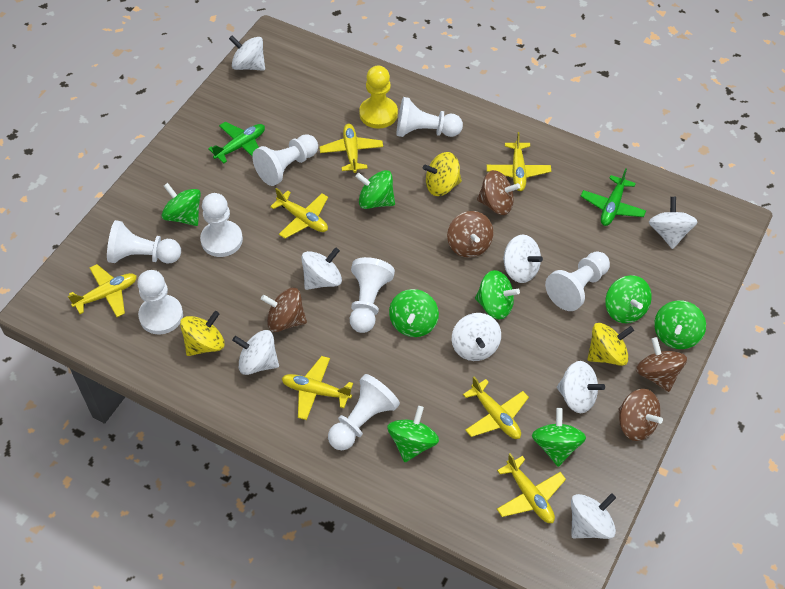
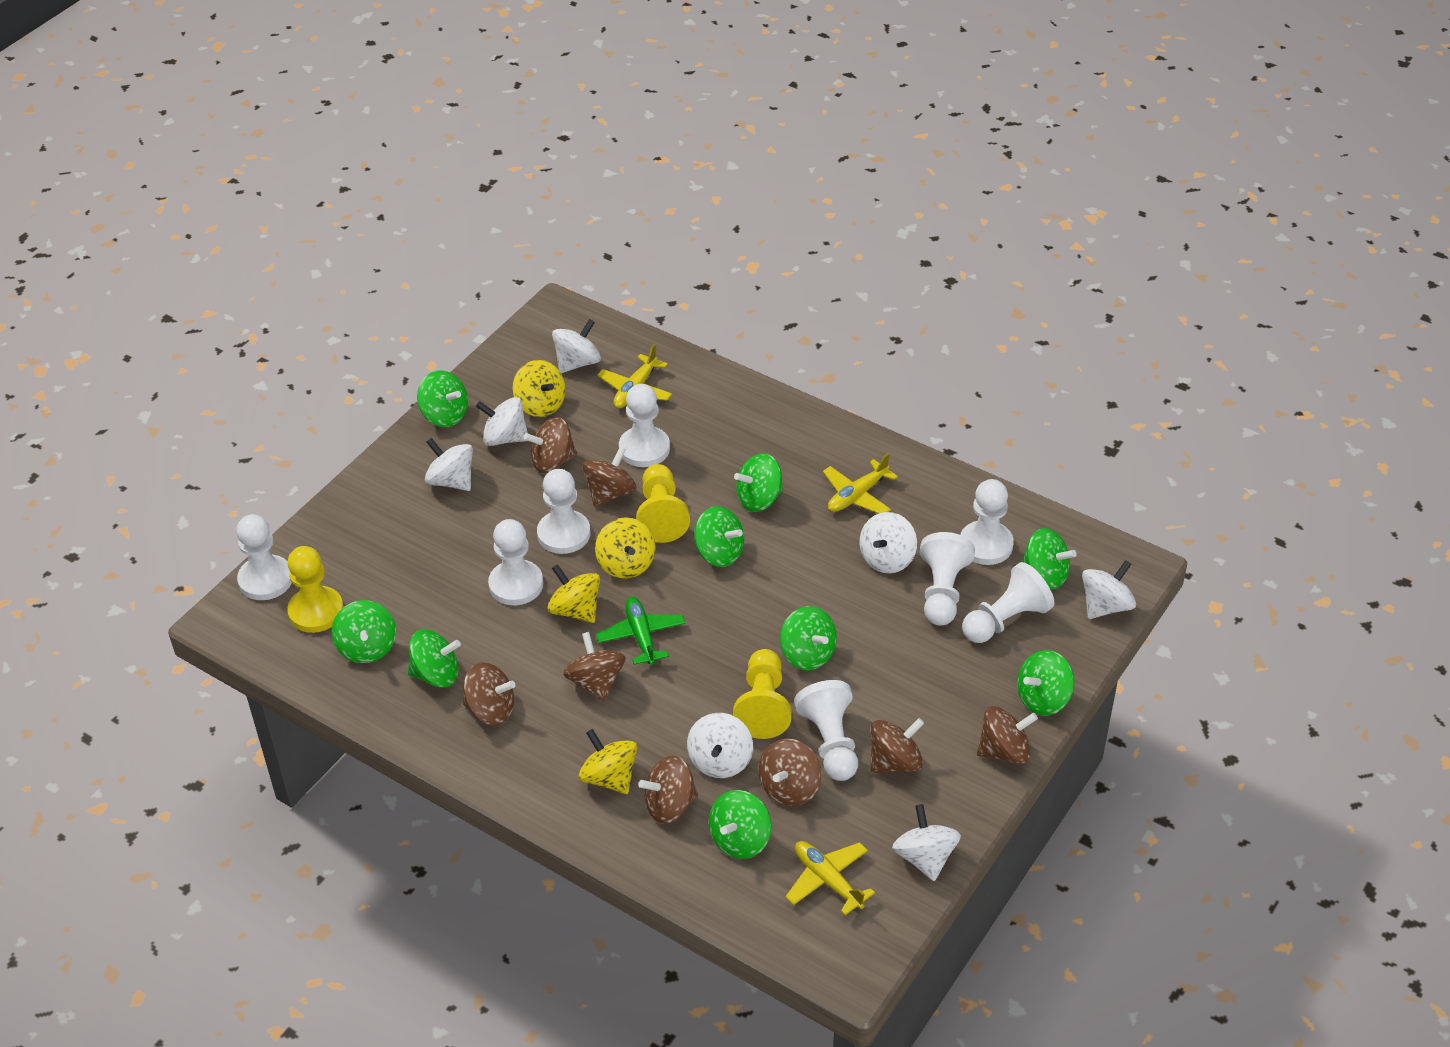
brown spinning top: 5 -> 8
green plane: 2 -> 1
green spinning top: 8 -> 9
white spinning top: 8 -> 7
yellow pawn: 1 -> 3
yellow plane: 7 -> 3
yellow spinning top: 3 -> 4

